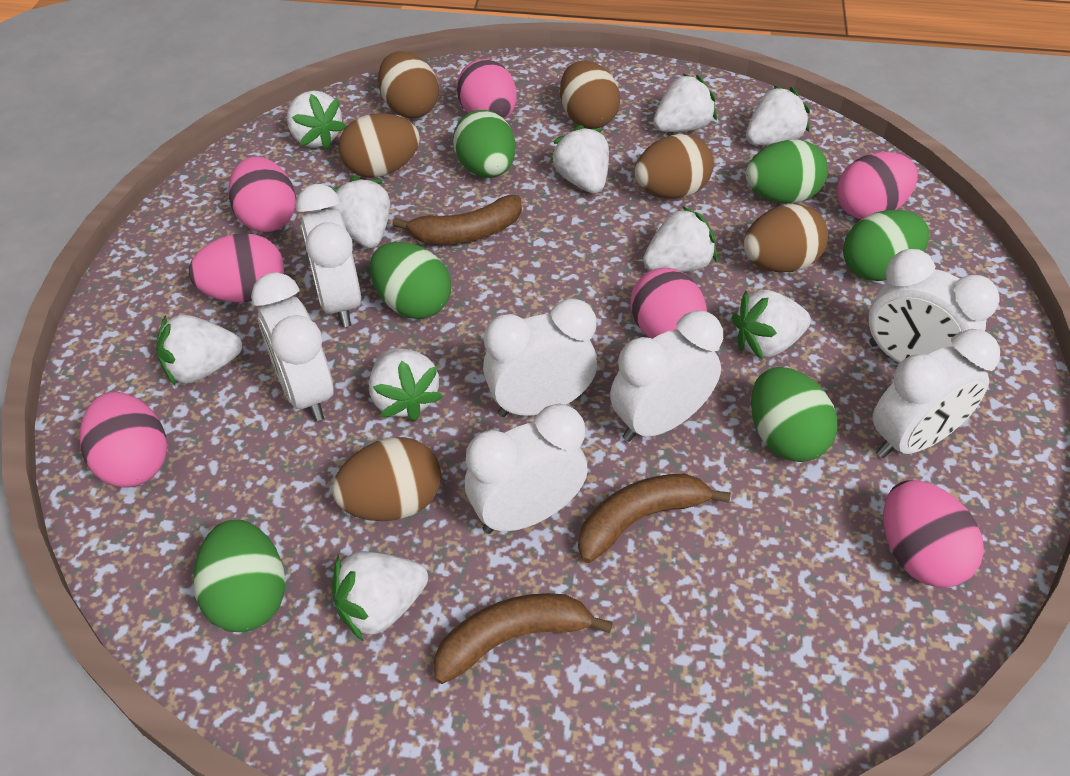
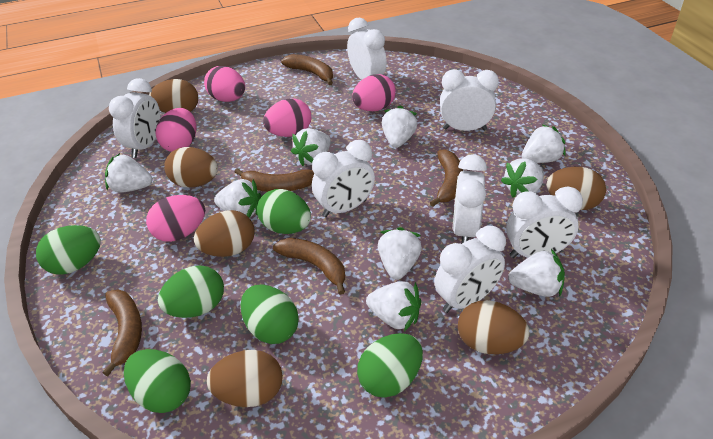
brown banana: 3 -> 5
pink egg: 7 -> 5
white strawberry: 10 -> 9

